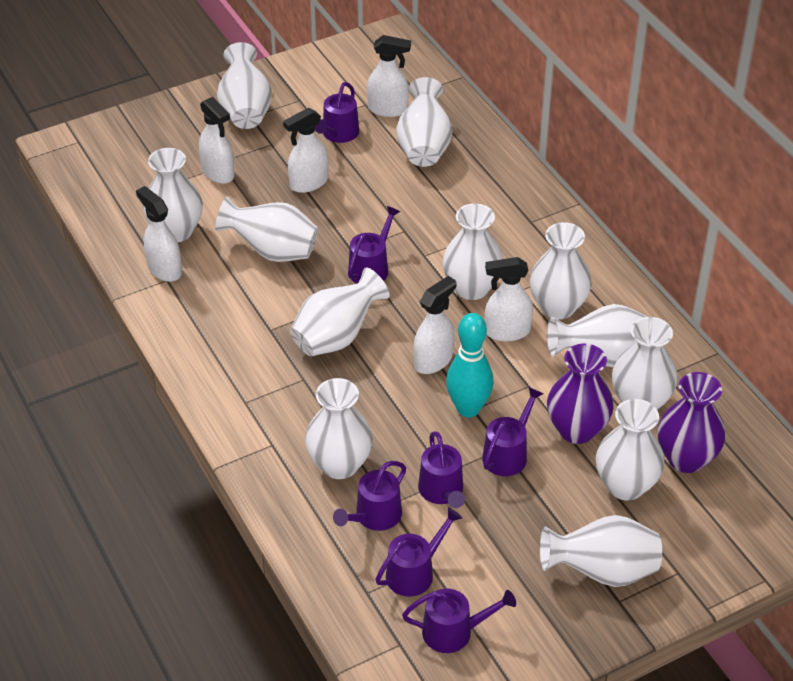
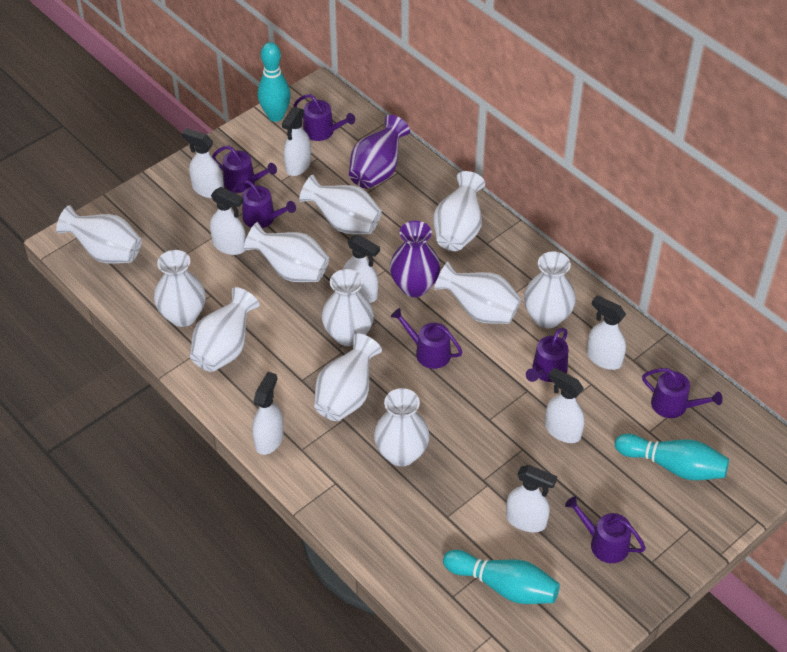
turquoise bowling pin: 1 -> 3
white spray bottle: 6 -> 8
white vase: 12 -> 11

